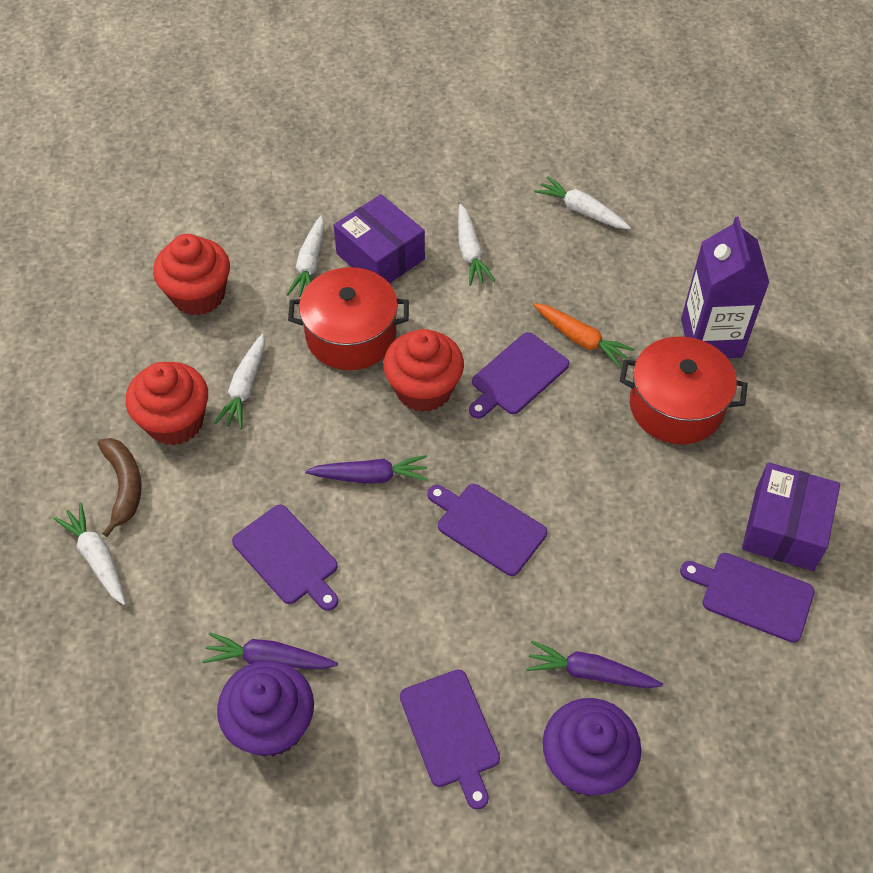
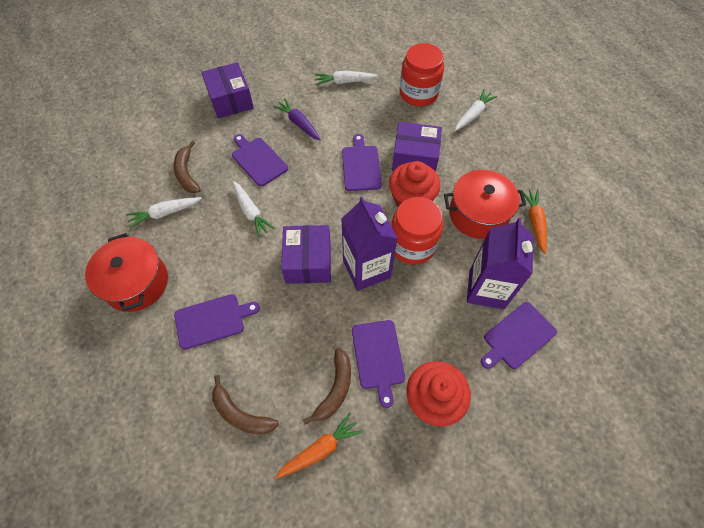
brown banana: 1 -> 3
orange carrot: 1 -> 2
purple box: 2 -> 3
purple carrot: 3 -> 1
purple carton: 1 -> 2
purple cupcake: 2 -> 0
red cupcake: 3 -> 2
red jar: 0 -> 2
white carrot: 5 -> 4

